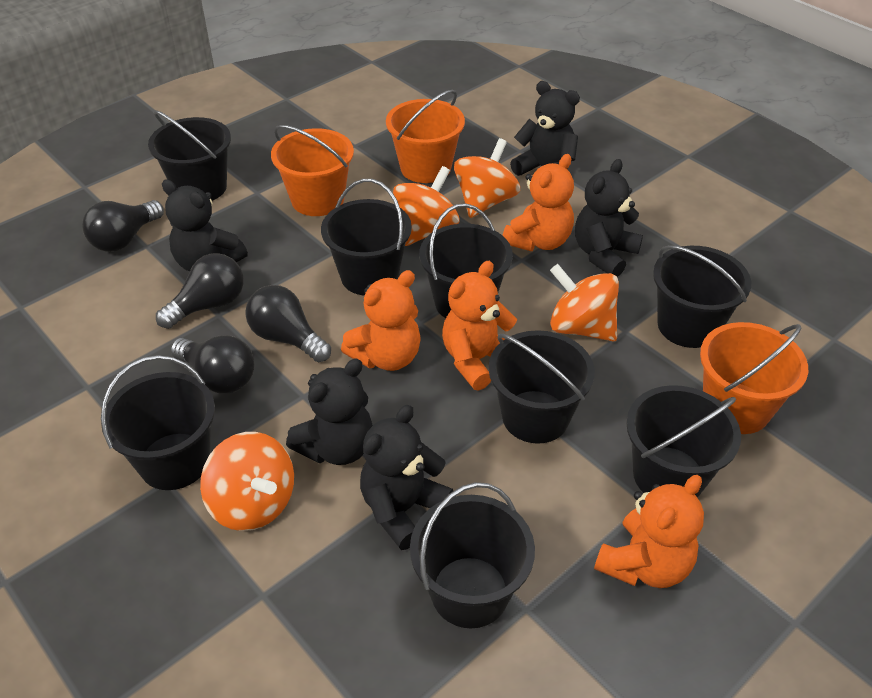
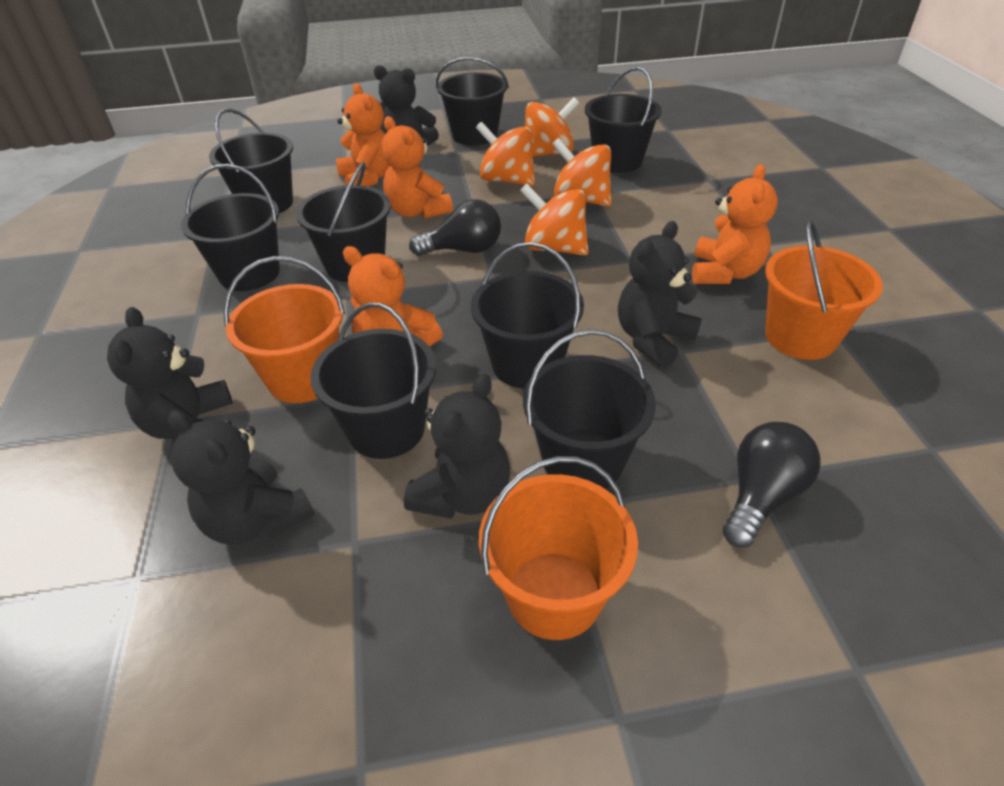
black light bulb: 4 -> 2

